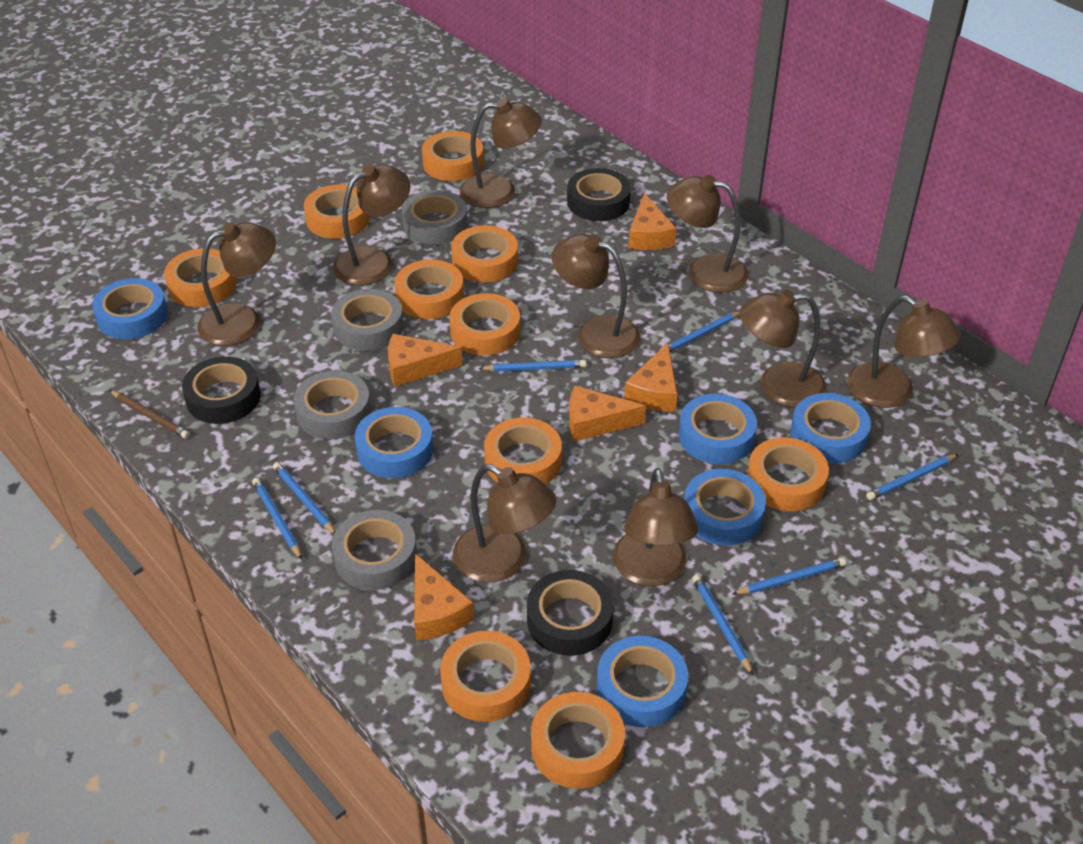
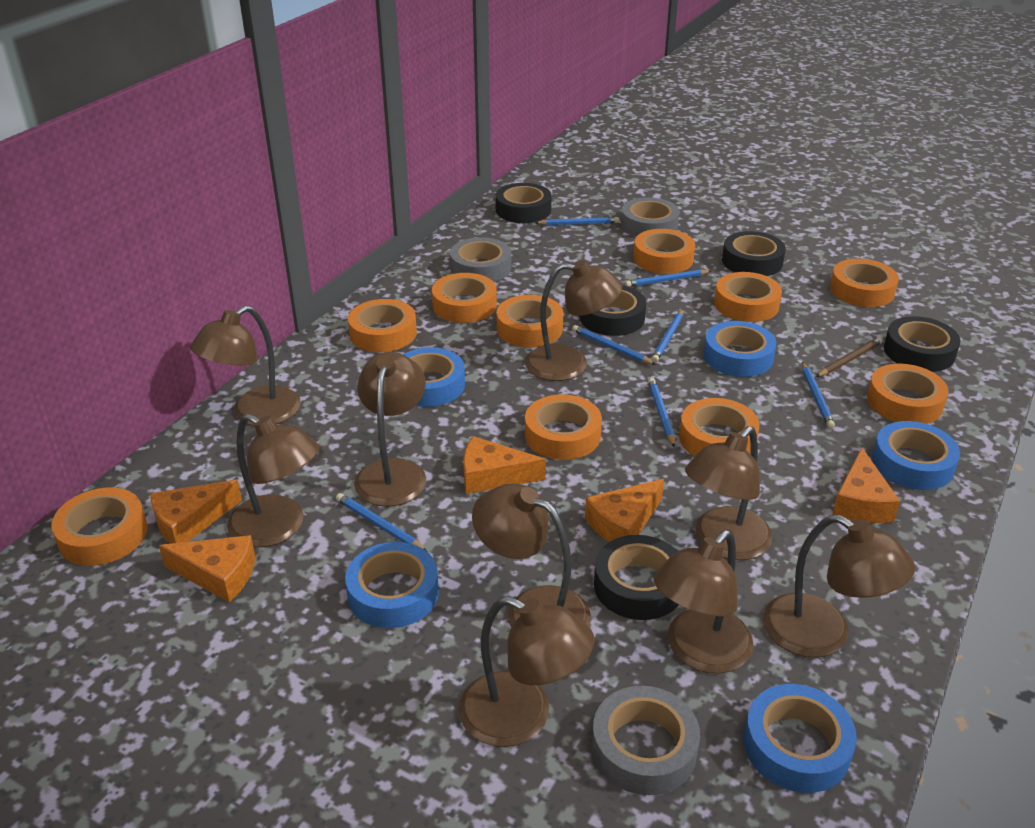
black tape: 3 -> 5
blue tape: 6 -> 5
grey tape: 4 -> 3

